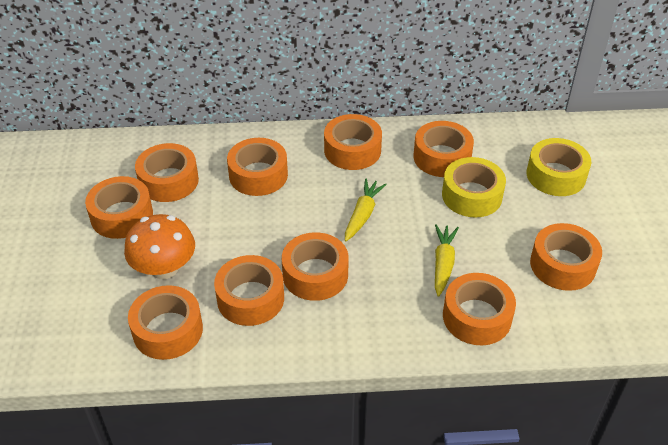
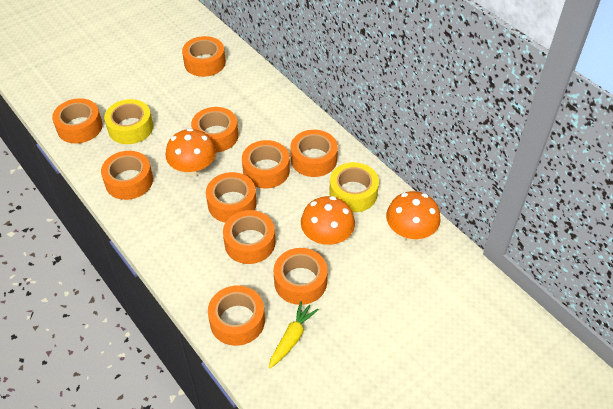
orange mushroom: 1 -> 3
yellow carrot: 2 -> 1

